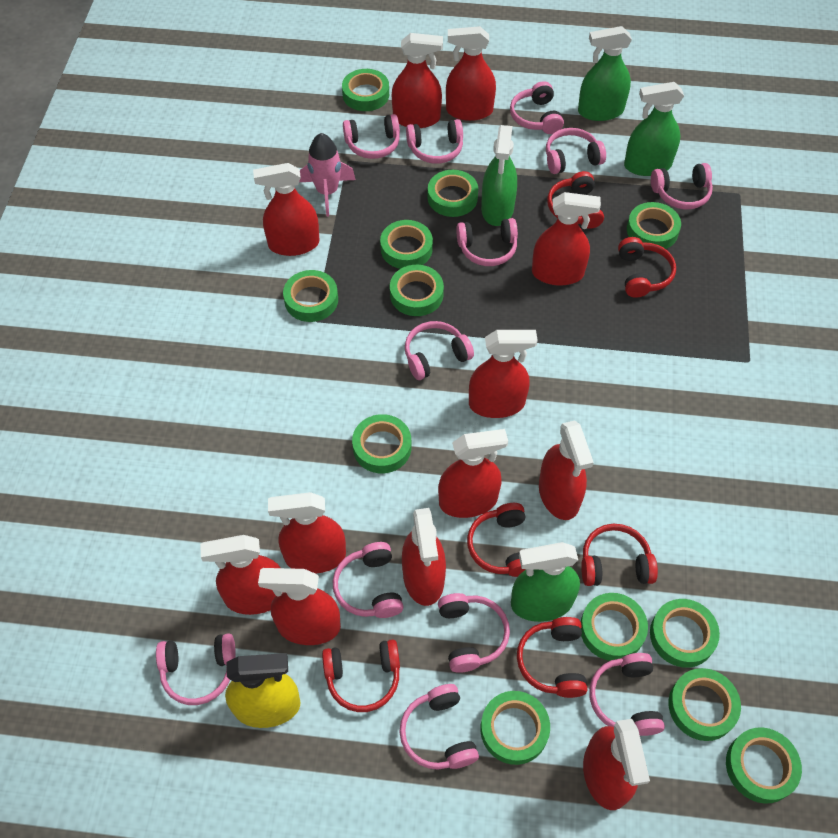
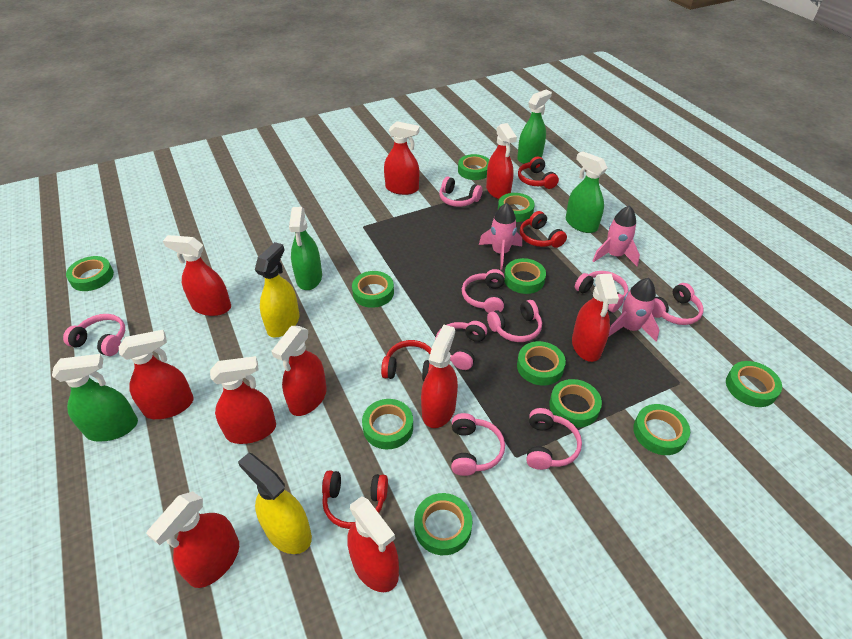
green tape: 12 -> 11
pink headphones: 12 -> 9
pink rocket: 1 -> 3
red headphones: 6 -> 4
red spray bottle: 12 -> 10
yellow spray bottle: 1 -> 2

